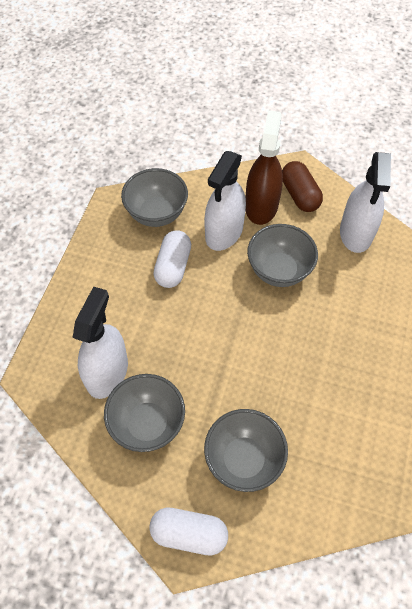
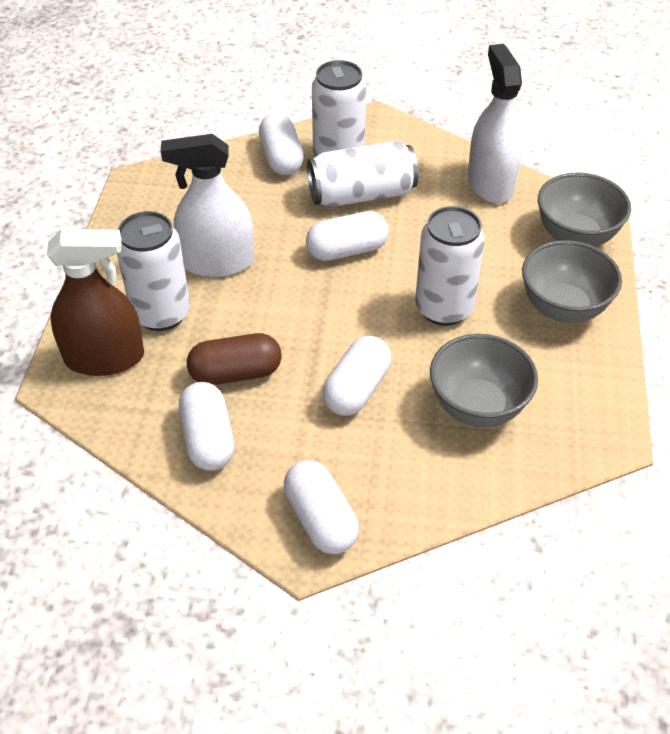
grey bowl: 4 -> 3
white can: 0 -> 4
white capsule: 2 -> 5
white spray bottle: 3 -> 2

